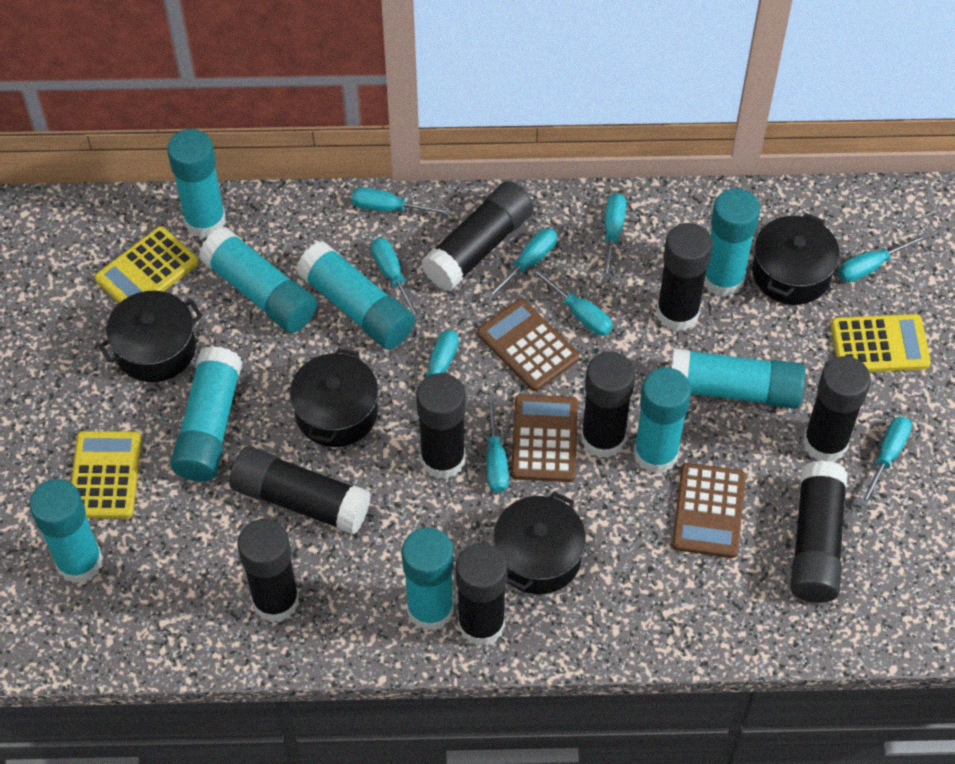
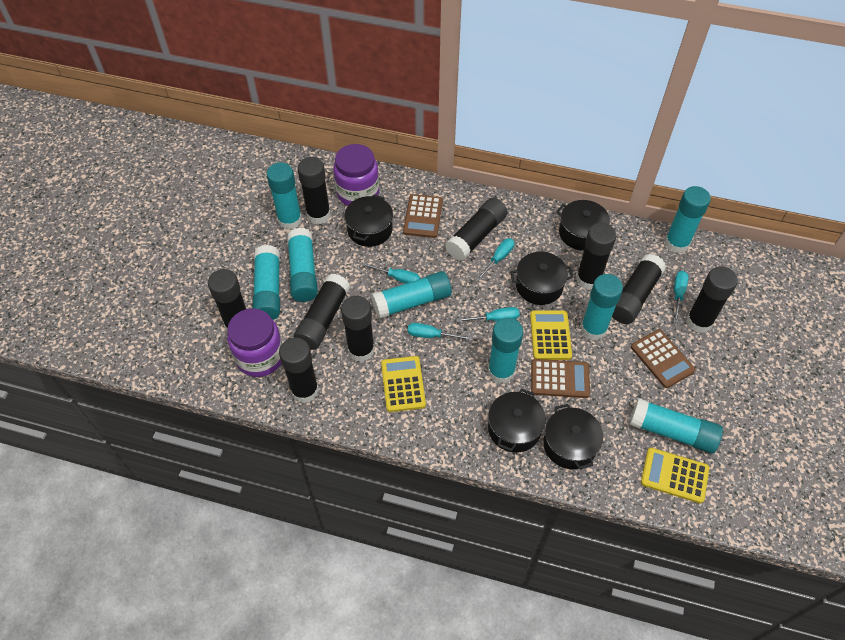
black pot: 4 -> 5
purple jar: 0 -> 2
turquoise glue stick: 9 -> 8
turquoise screwdriver: 9 -> 5

